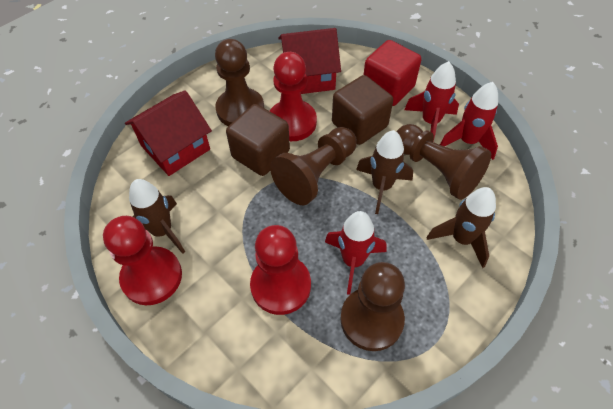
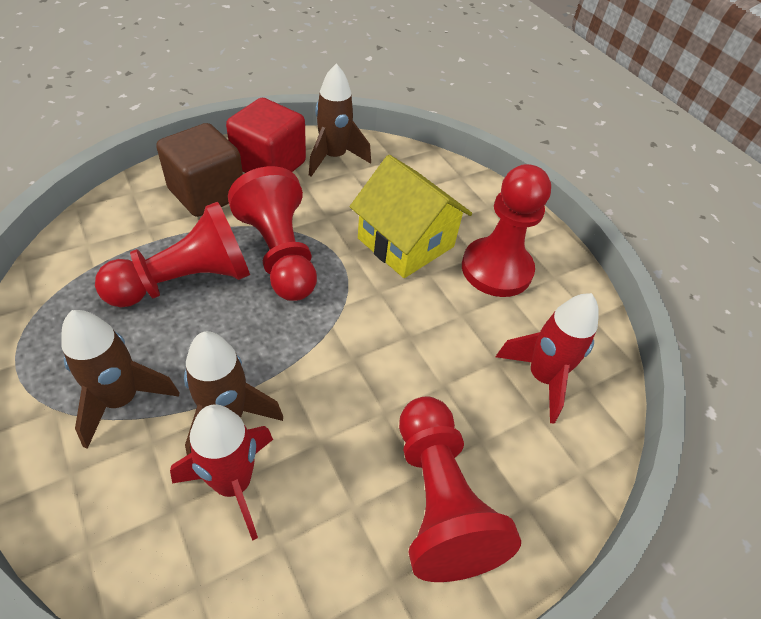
brown cube: 2 -> 1
brown pawn: 4 -> 0
red house: 2 -> 0
red pawn: 3 -> 4
red rocket: 3 -> 2
yellow house: 0 -> 1

